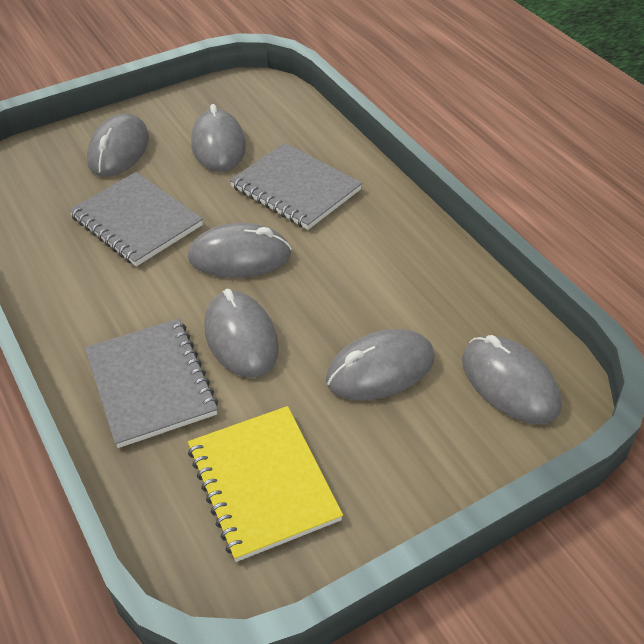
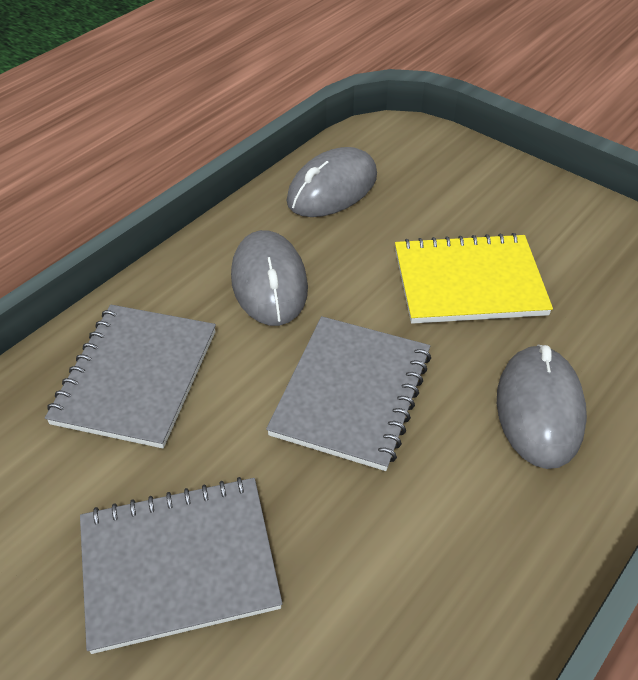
grey mouse: 6 -> 3

